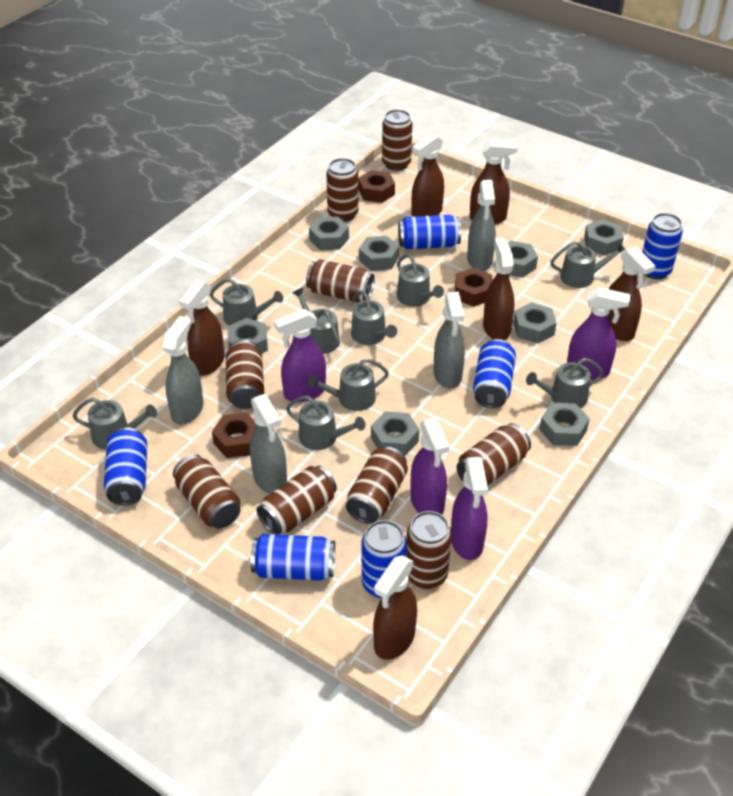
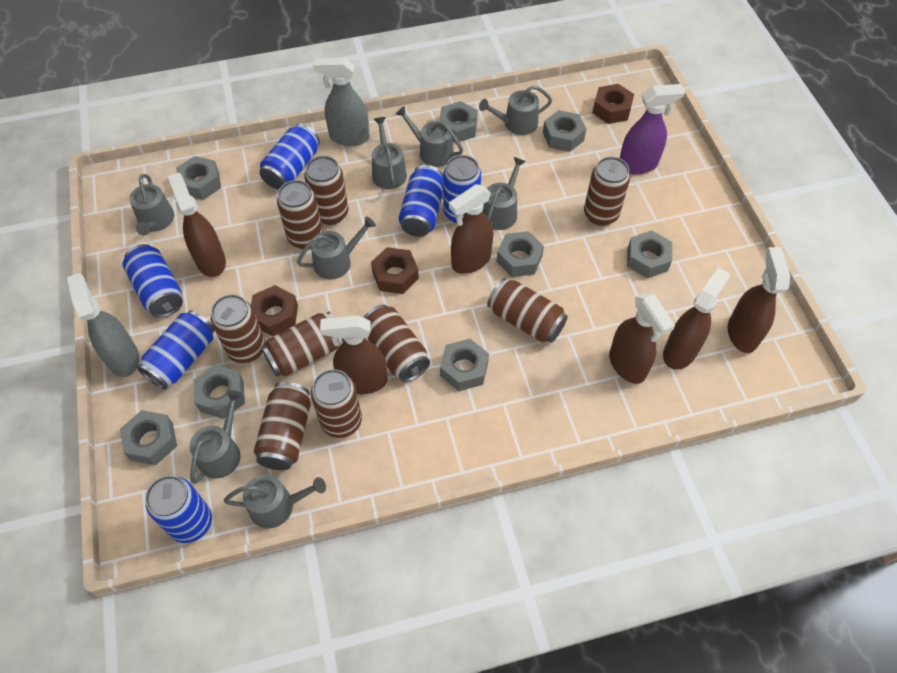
grey spray bottle: 4 -> 2
grey watering can: 9 -> 8
purple spray bottle: 4 -> 1

